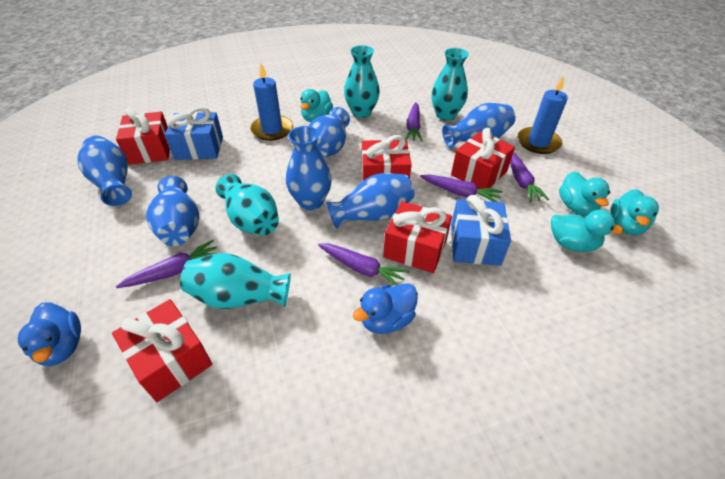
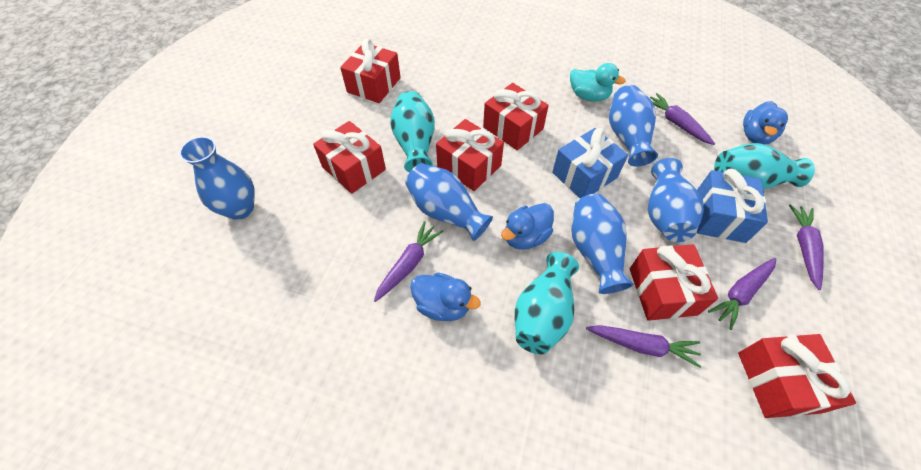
blue candle: 2 -> 0
blue duck: 2 -> 3
blue vase: 6 -> 5
red gift: 5 -> 6
turquoise duck: 4 -> 1
turquoise vase: 4 -> 3

